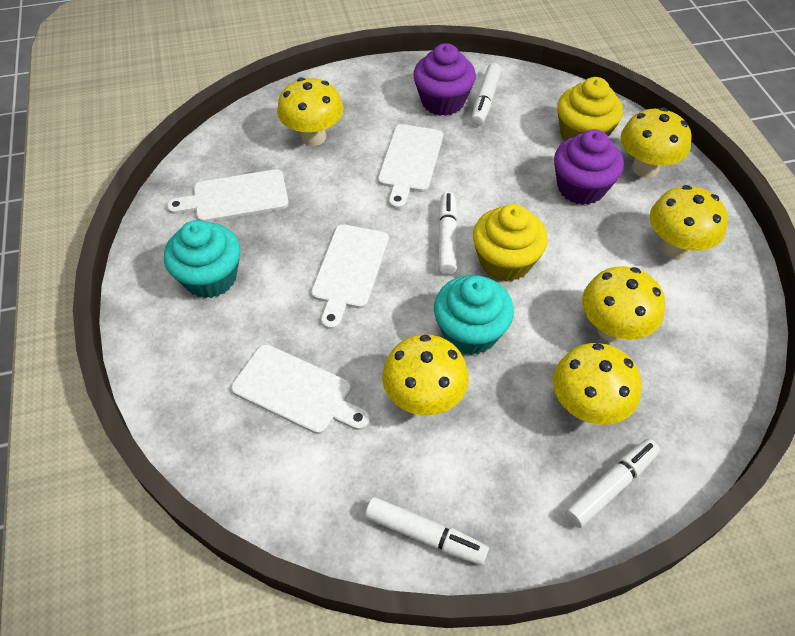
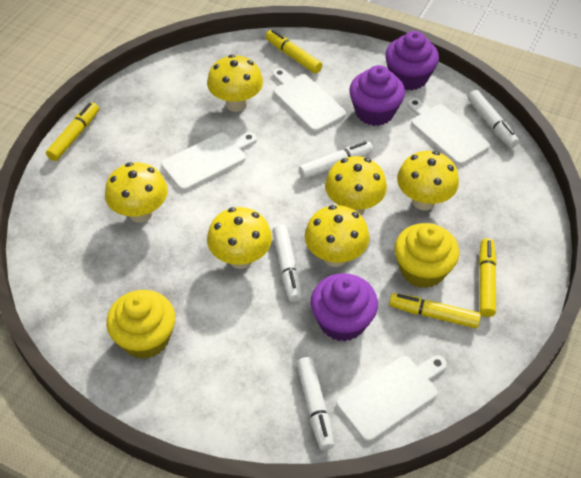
purple cupcake: 2 -> 3
turquoise cupcake: 2 -> 0
yellow marker: 0 -> 4

